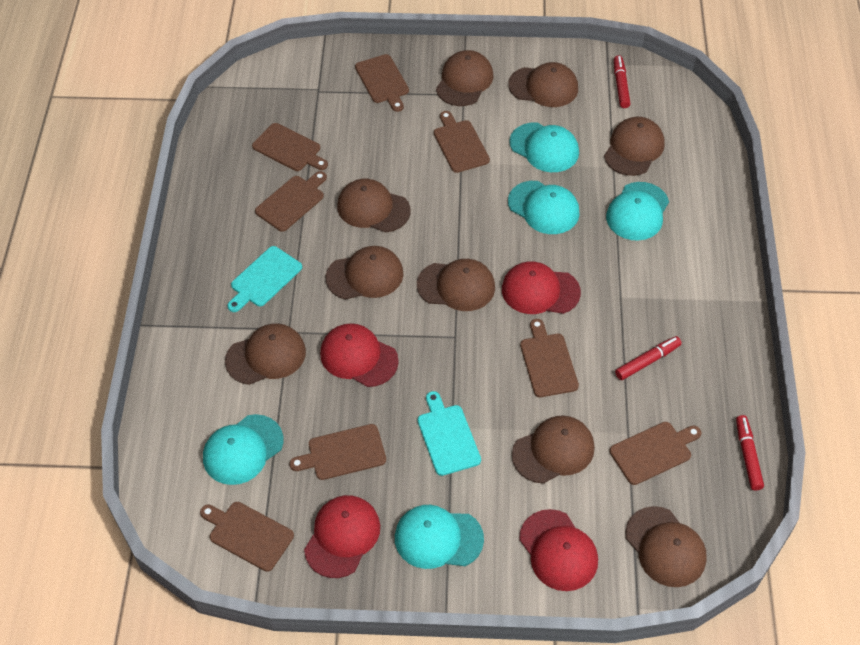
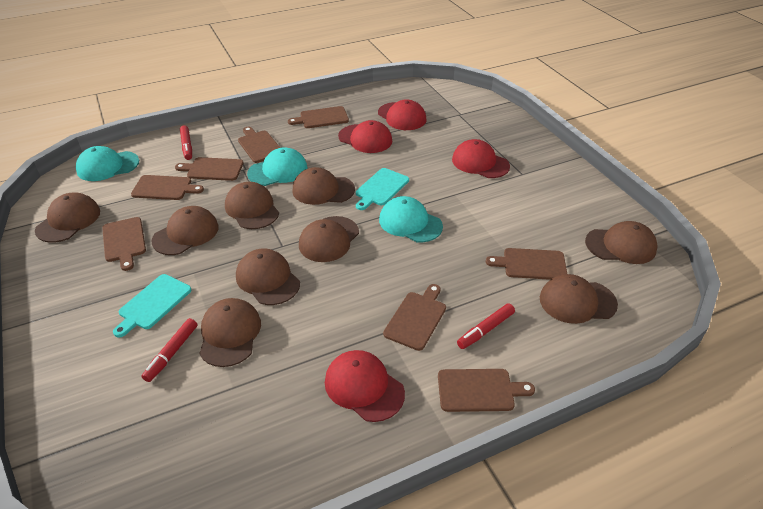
turquoise cap: 5 -> 3

